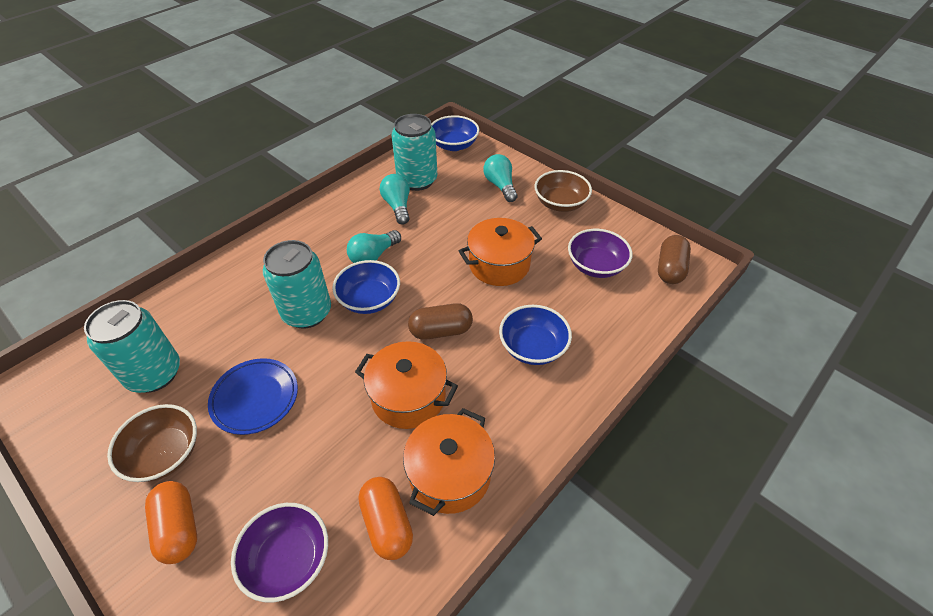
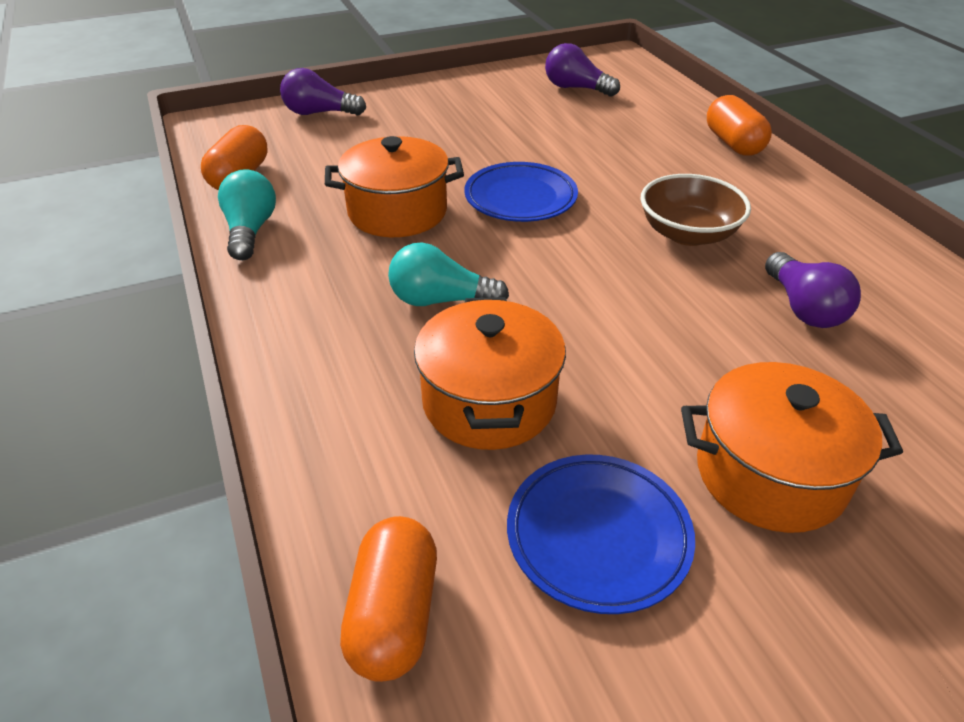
blue bowl: 3 -> 0
blue plate: 1 -> 2
brown bowl: 2 -> 1
brown capsule: 2 -> 0
orange capsule: 2 -> 3
purple bowl: 2 -> 0
purple light bulb: 0 -> 3
turquoise can: 3 -> 0
turquoise light bulb: 3 -> 2

